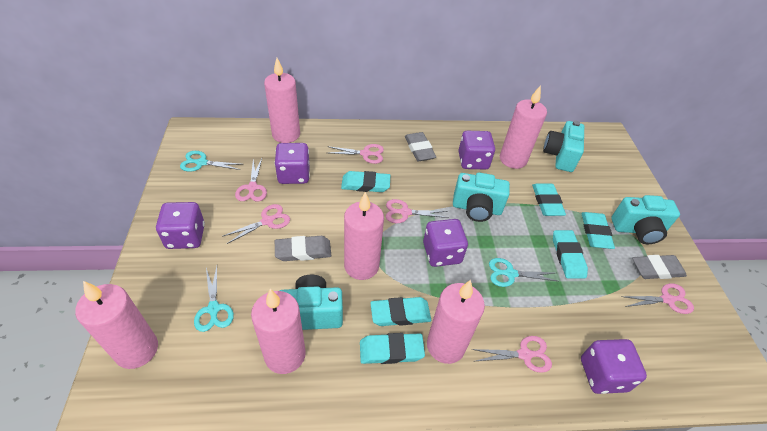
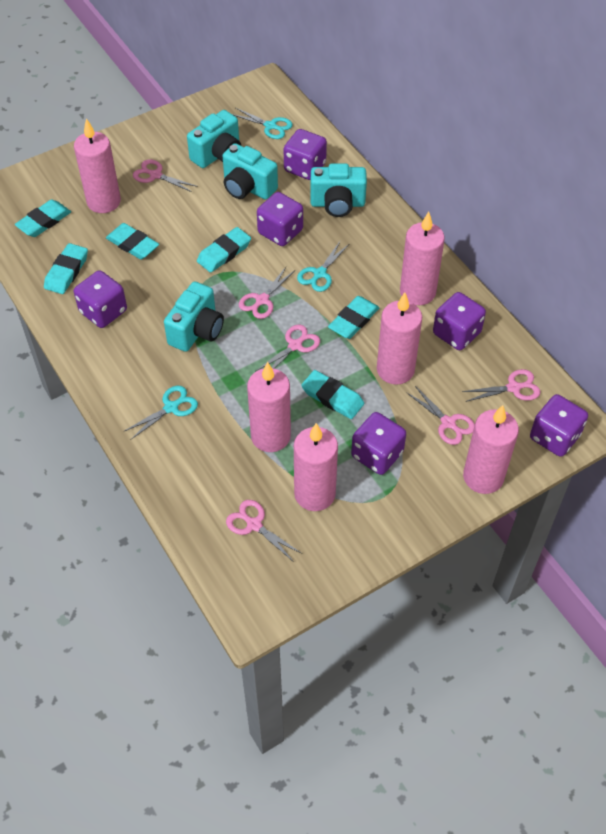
grey eraser: 3 -> 0
purple dice: 5 -> 6

